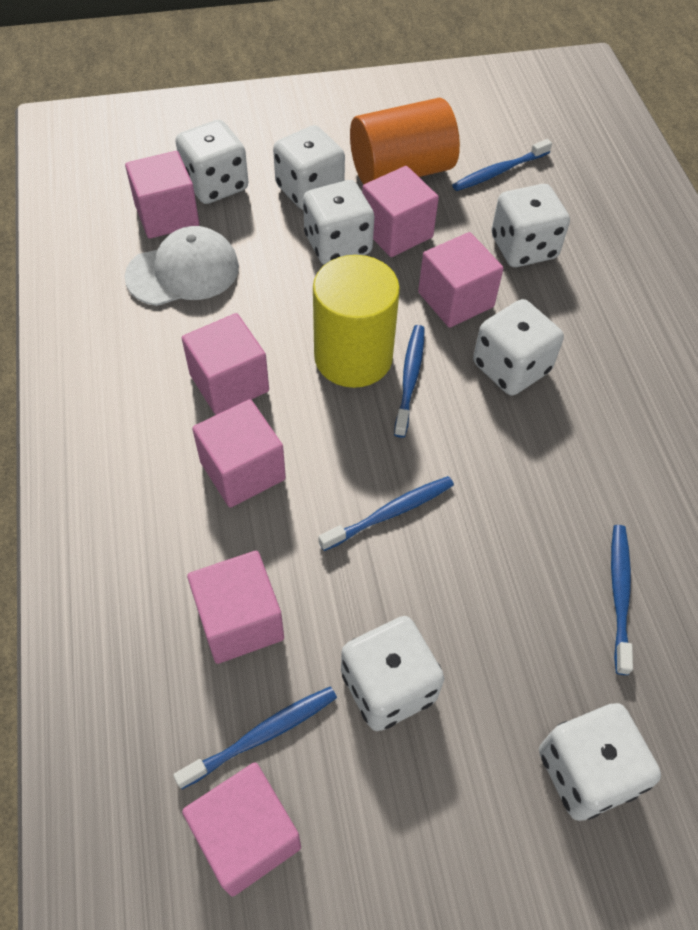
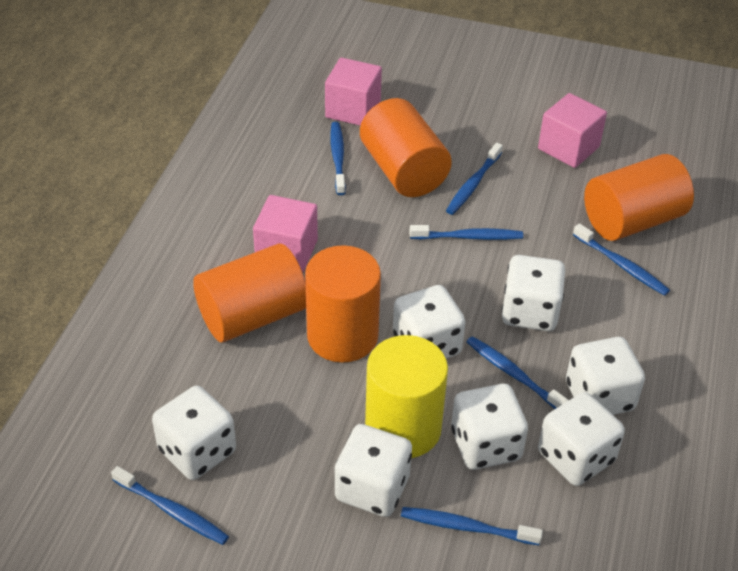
blue toothbrush: 5 -> 7
orange cylinder: 1 -> 4
pink cube: 7 -> 3
white cap: 1 -> 0

